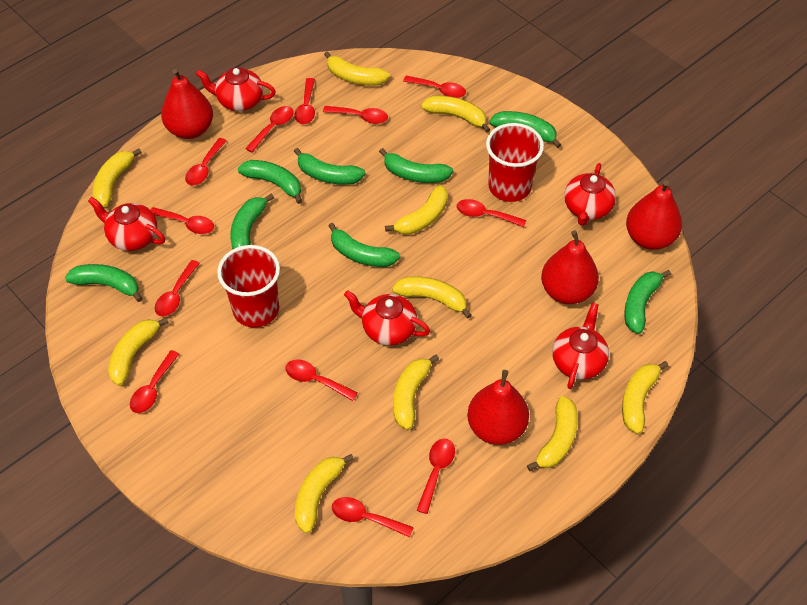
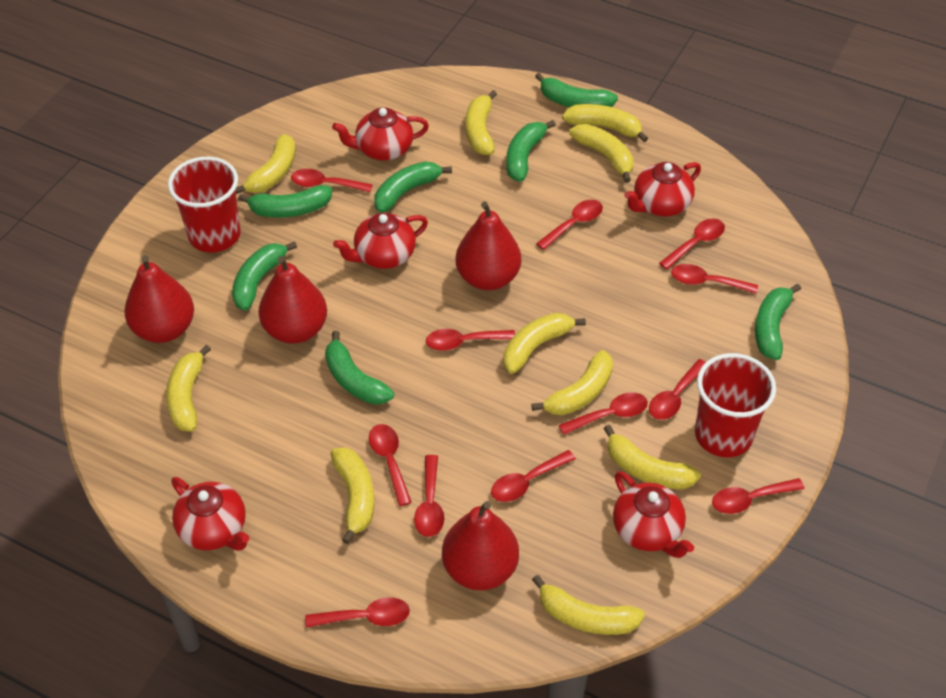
green banana: 8 -> 7

